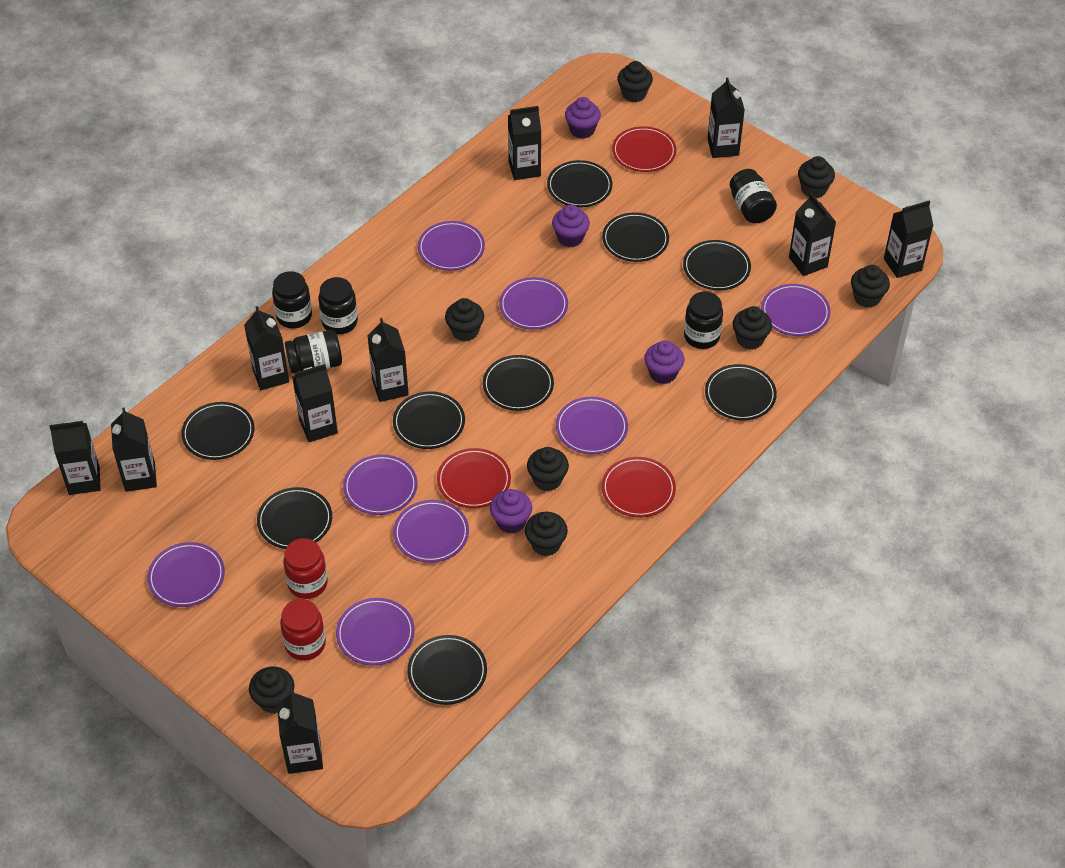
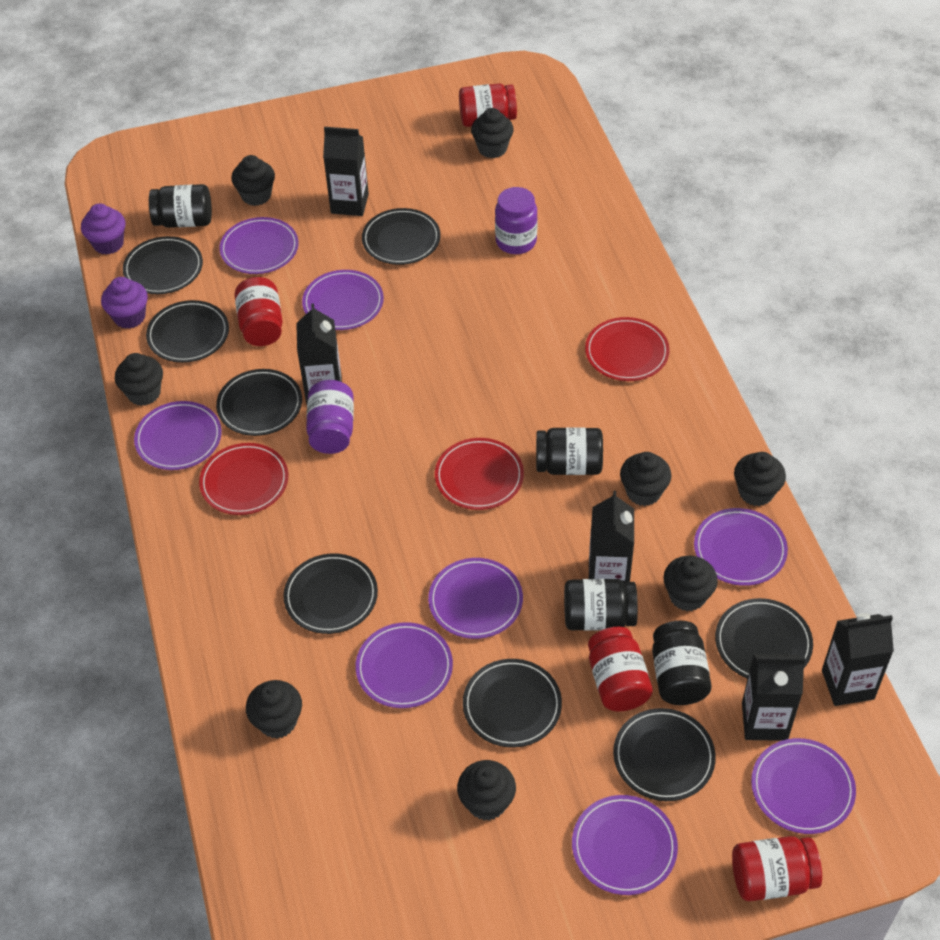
black carton: 10 -> 5
black jar: 5 -> 4
black plate: 9 -> 8
purple cupcake: 4 -> 2
purple jar: 0 -> 2
red jar: 2 -> 4

